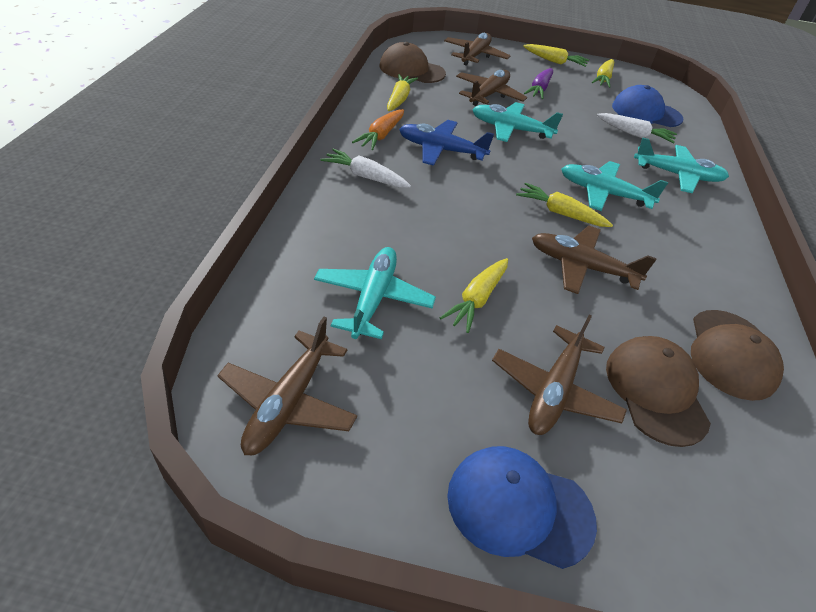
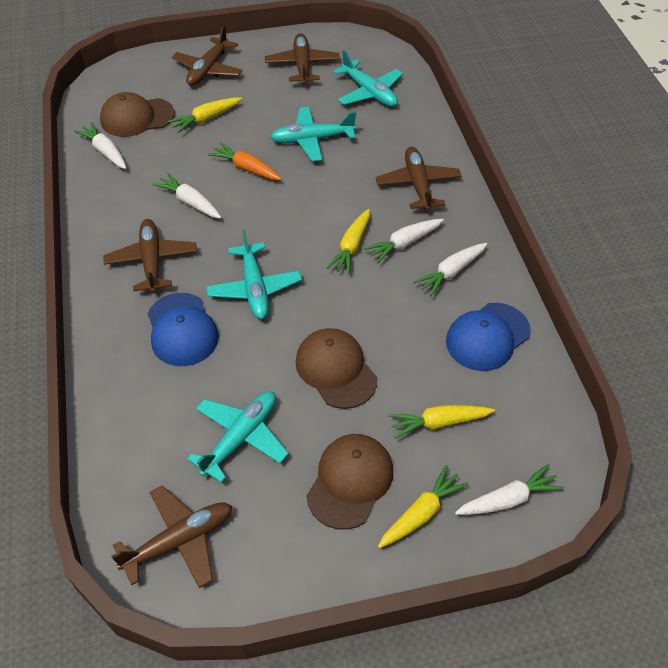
blue plane: 1 -> 0
purple carrot: 1 -> 0
white carrot: 2 -> 5
yellow carrot: 5 -> 4

